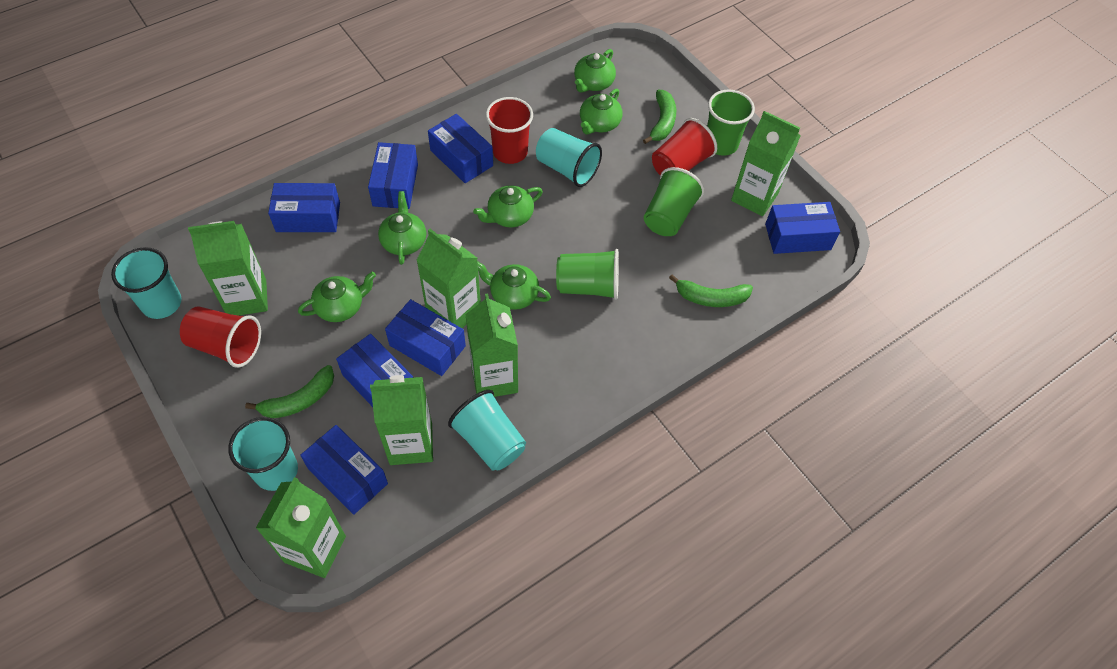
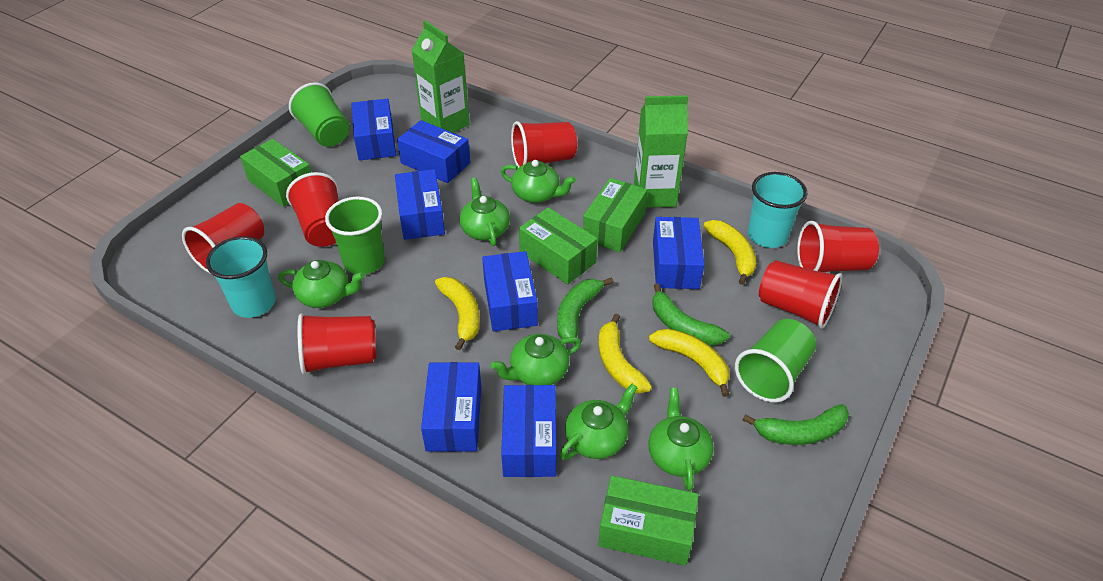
green box: 0 -> 4
green carton: 6 -> 2
red cup: 3 -> 6
turquoise cup: 4 -> 2
yellow banana: 0 -> 4

